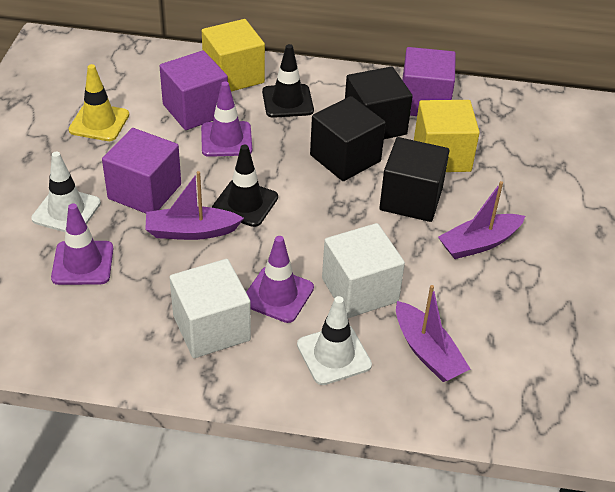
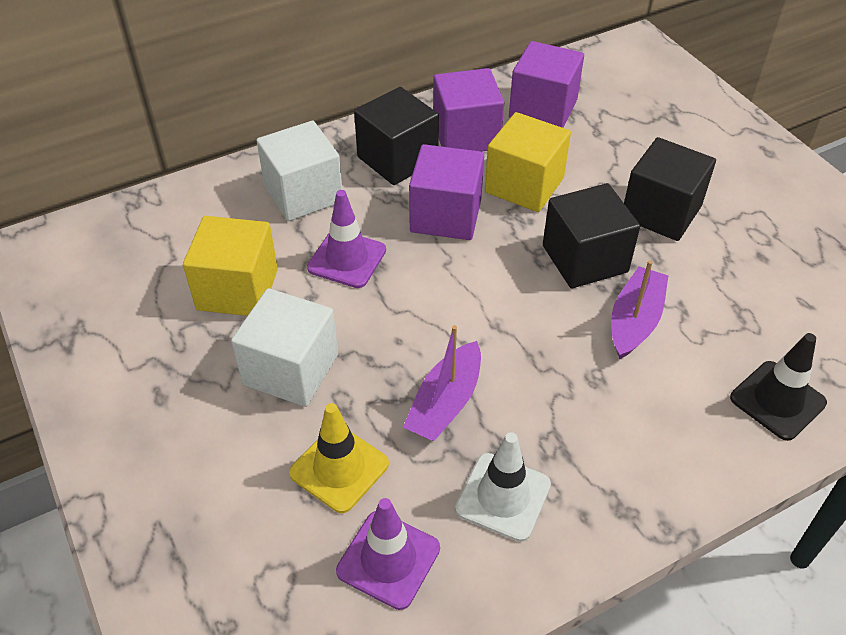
black traffic cone: 2 -> 1
purple boat: 3 -> 2
purple traffic cone: 3 -> 2
white traffic cone: 2 -> 1

